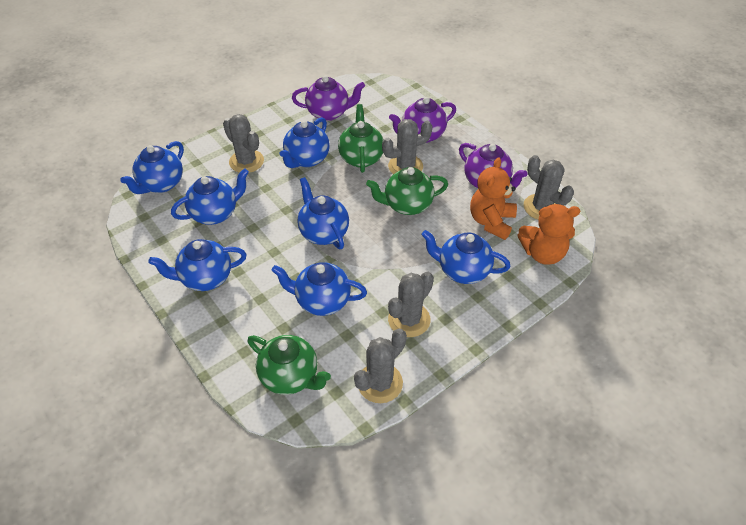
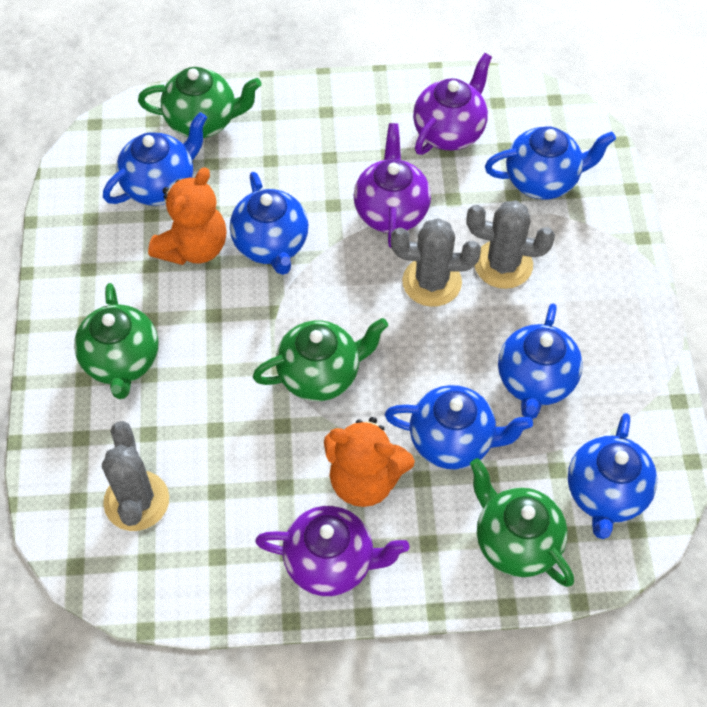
blue teapot: 7 -> 6
green teapot: 3 -> 4
grey cactus: 5 -> 3

